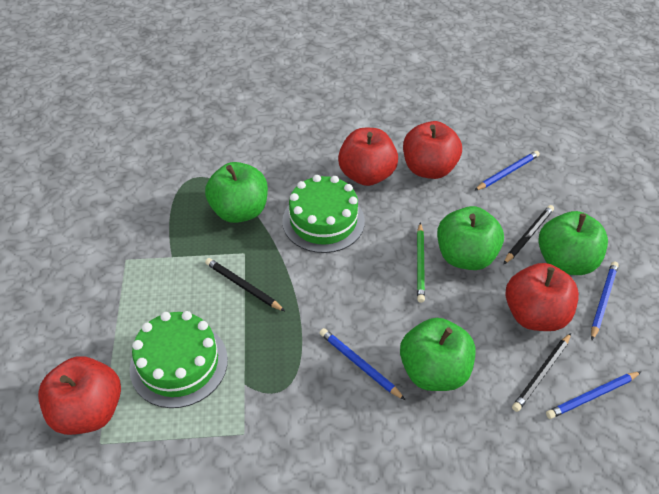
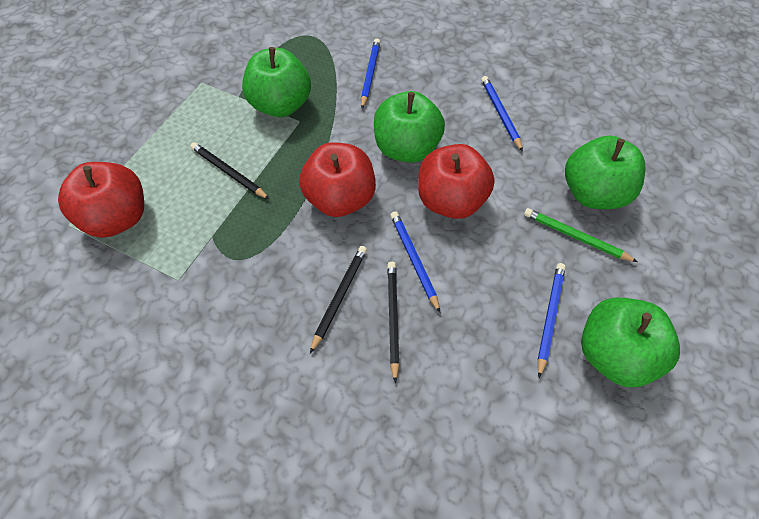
green cake: 2 -> 0
red apple: 4 -> 3

